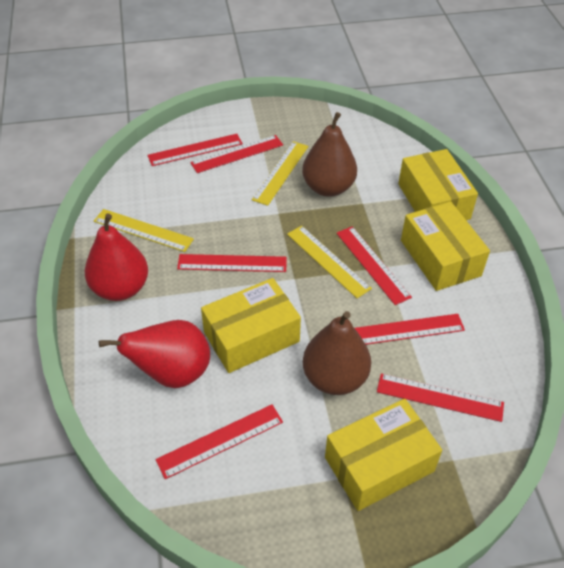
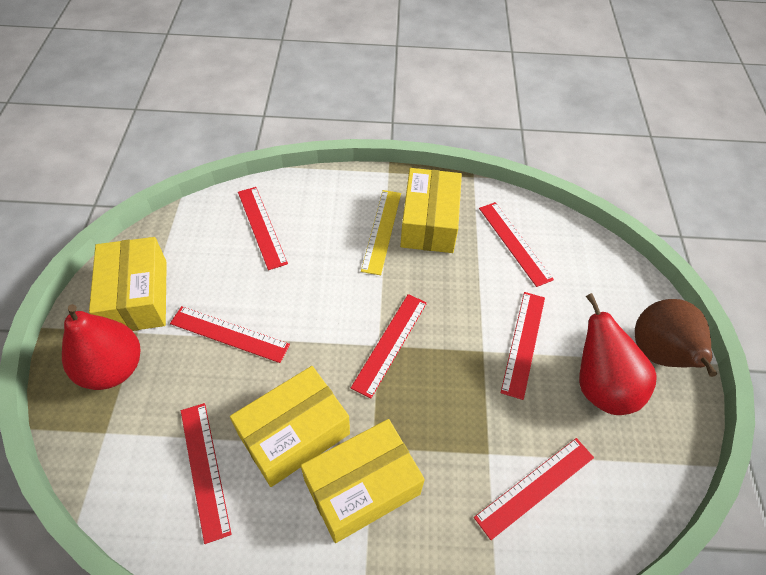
brown pear: 2 -> 1
yellow ruler: 3 -> 1

